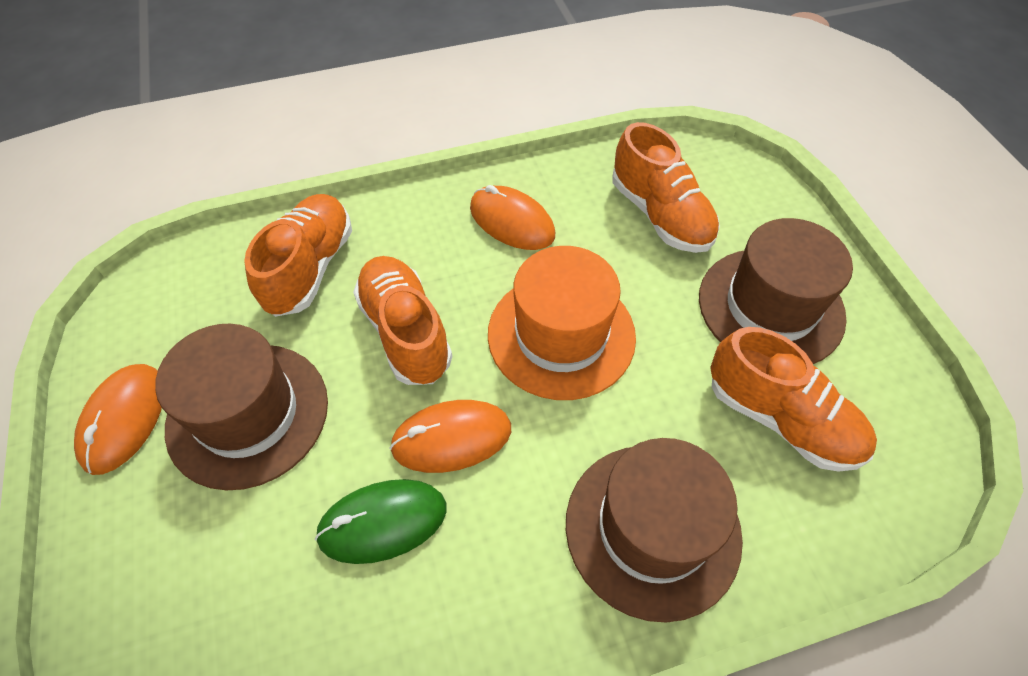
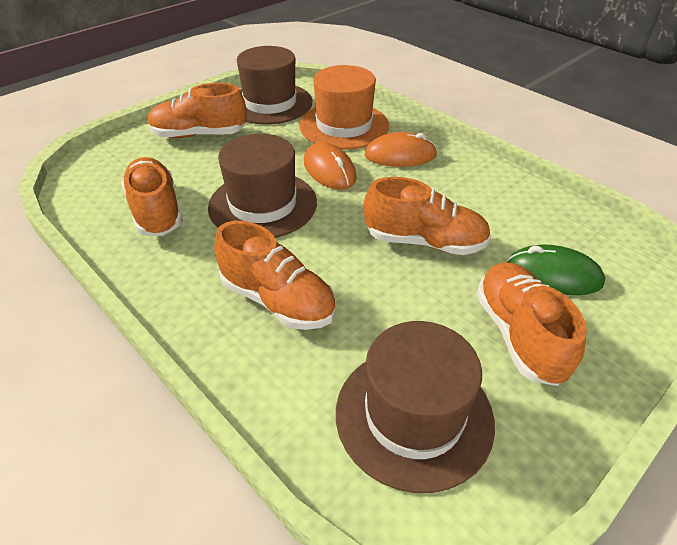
orange mouse: 3 -> 2
orange shoe: 4 -> 5

